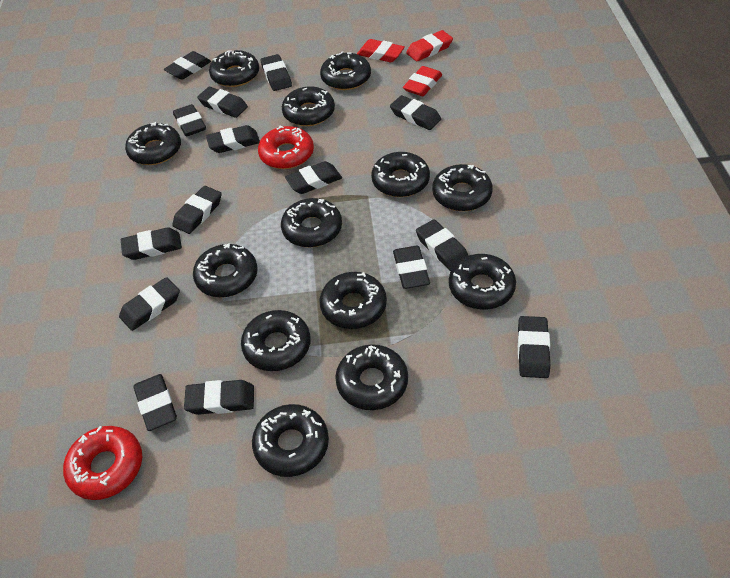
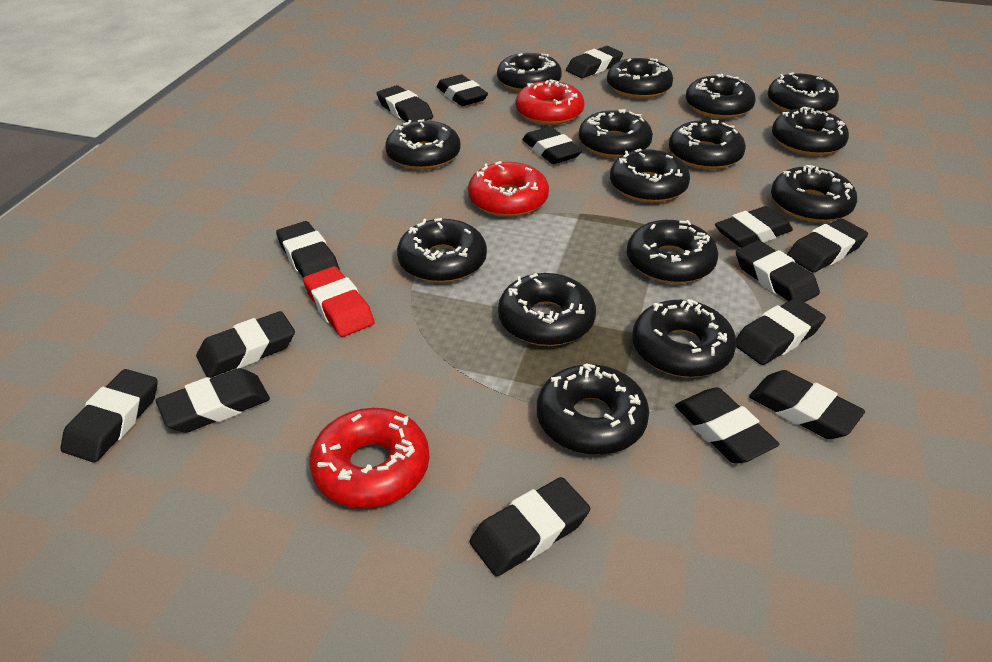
black donut: 13 -> 15
red donut: 2 -> 3
red eraser: 3 -> 1

